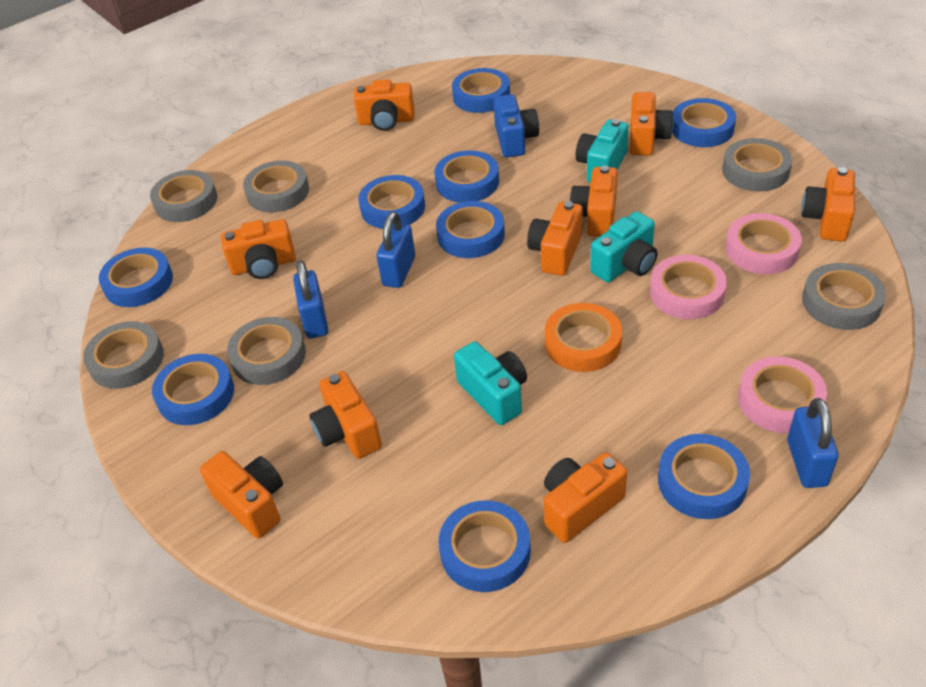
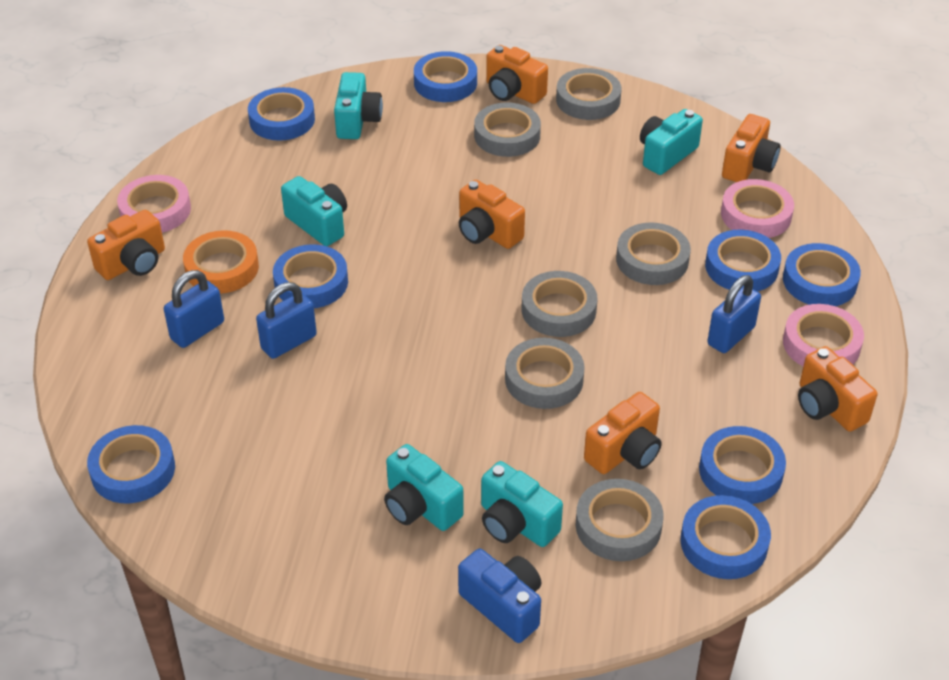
blue tape: 9 -> 8
orange camera: 9 -> 6
turquoise camera: 3 -> 5

